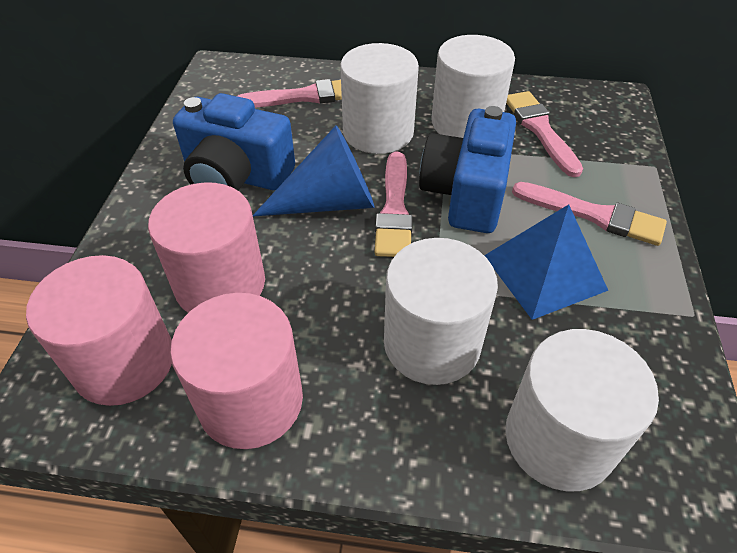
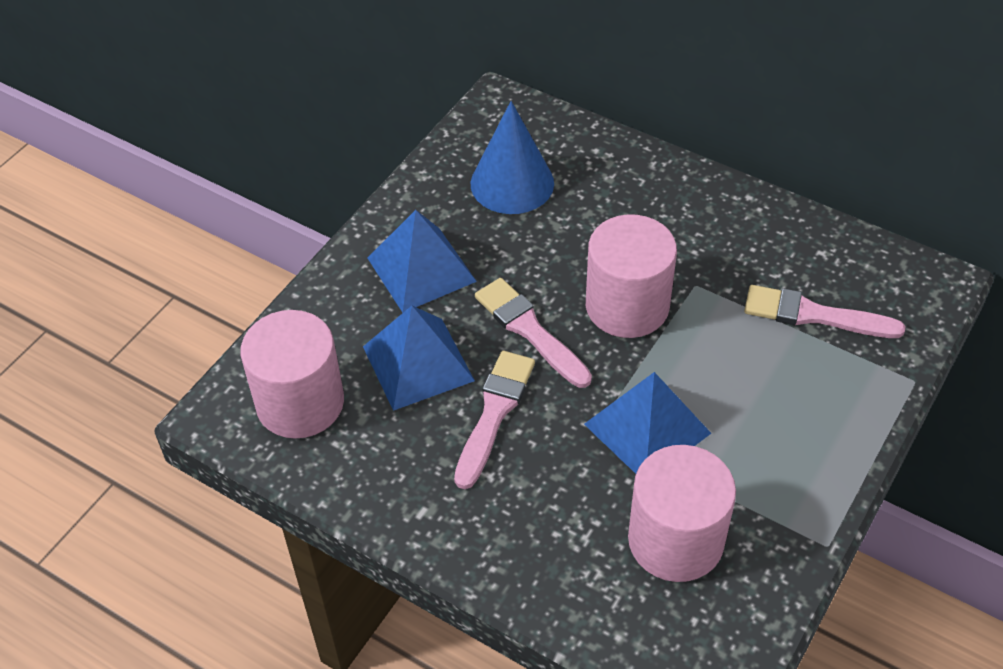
blue camera: 2 -> 0
blue pyramid: 1 -> 3
pink brush: 4 -> 3
white cylinder: 4 -> 0

